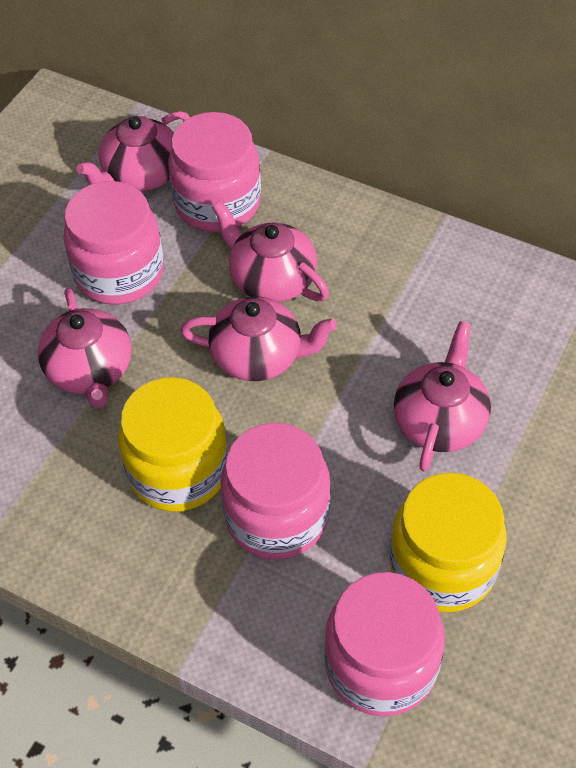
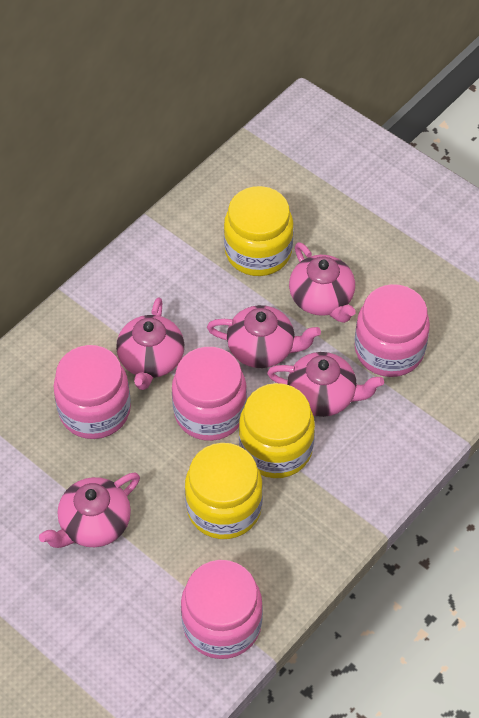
yellow jar: 2 -> 3

